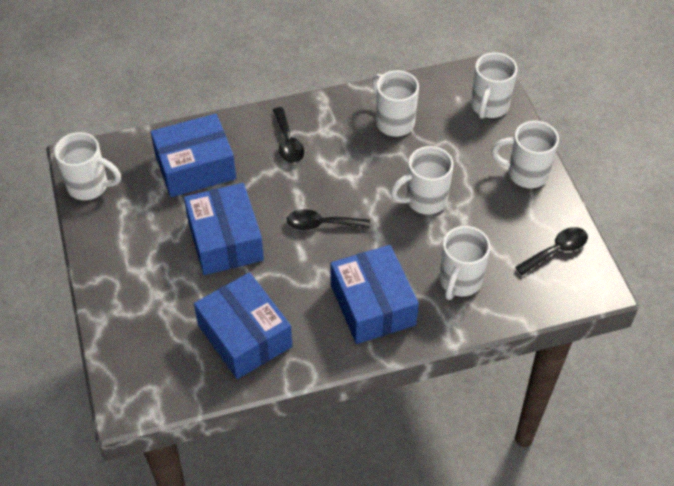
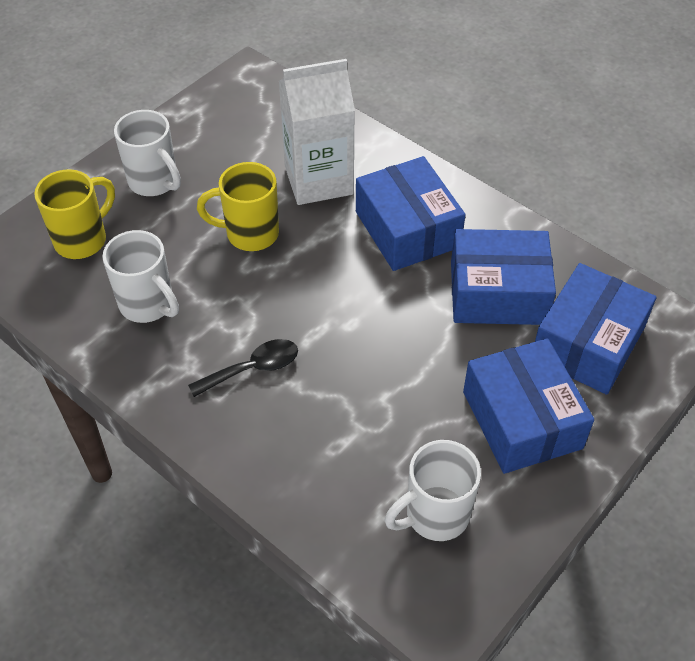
black spoon: 3 -> 1
white carton: 0 -> 1
white mug: 6 -> 3
yellow mug: 0 -> 2

